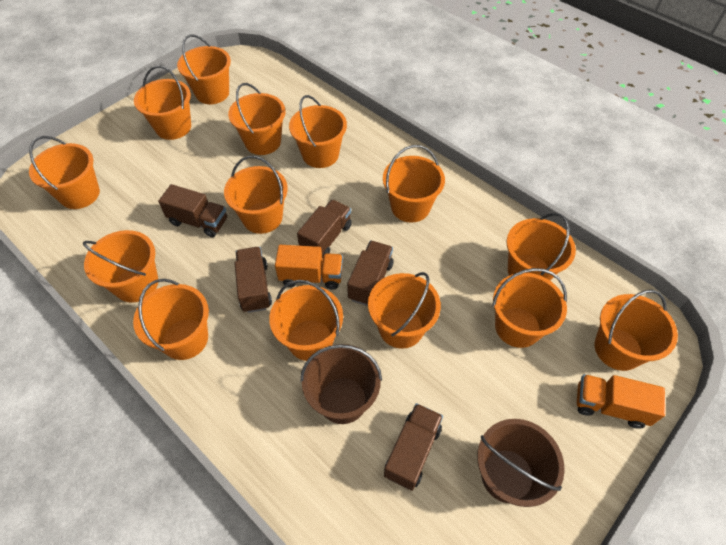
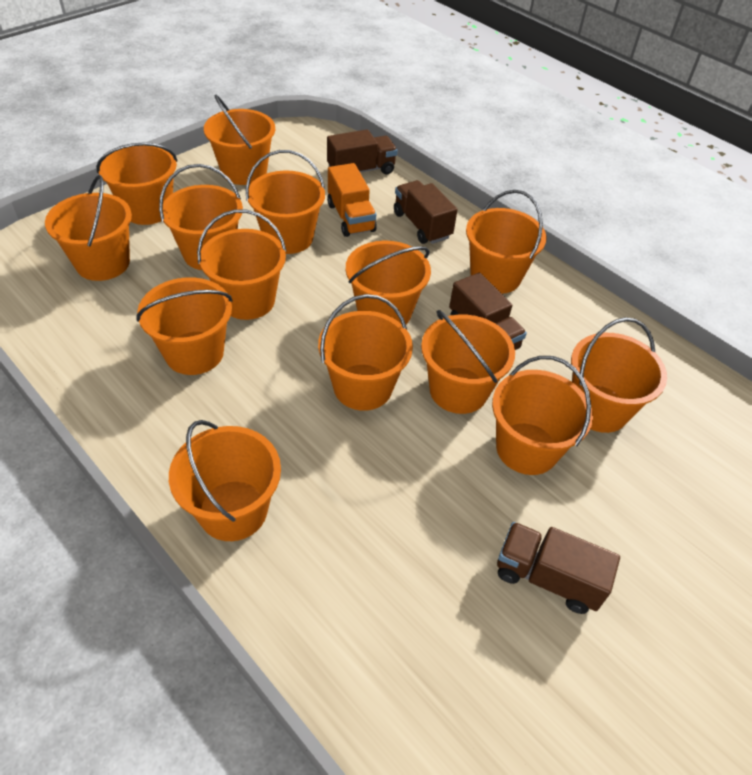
brown bucket: 2 -> 0
brown truck: 5 -> 4
orange truck: 2 -> 1

